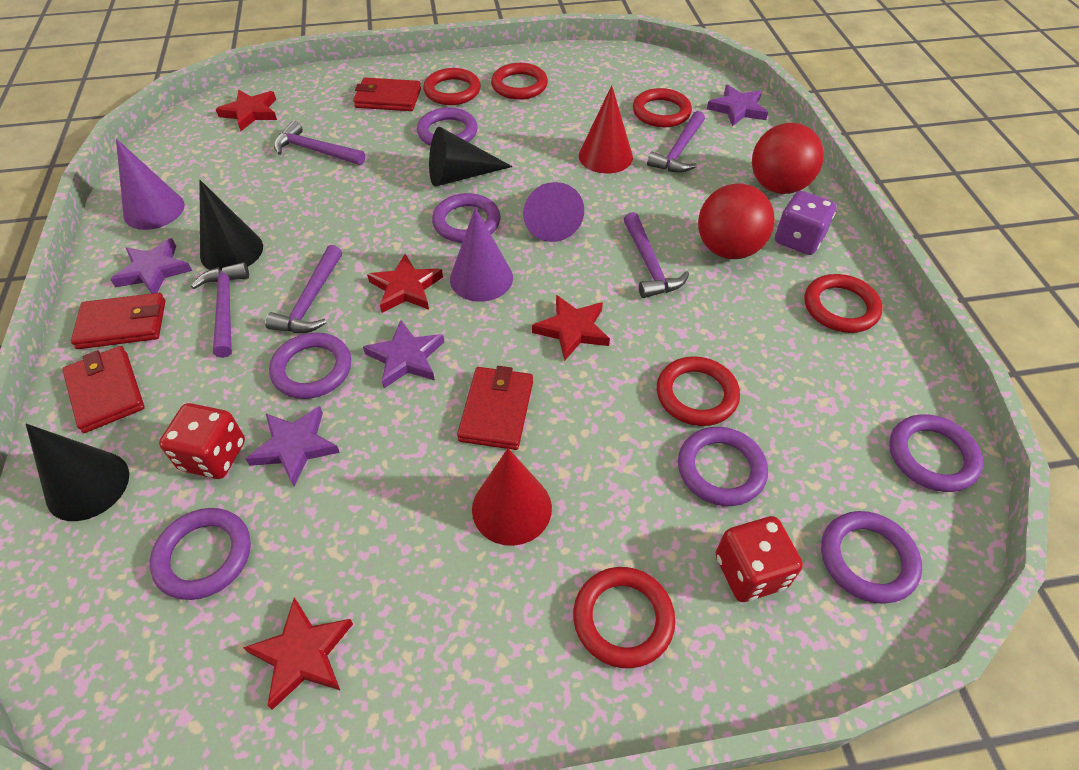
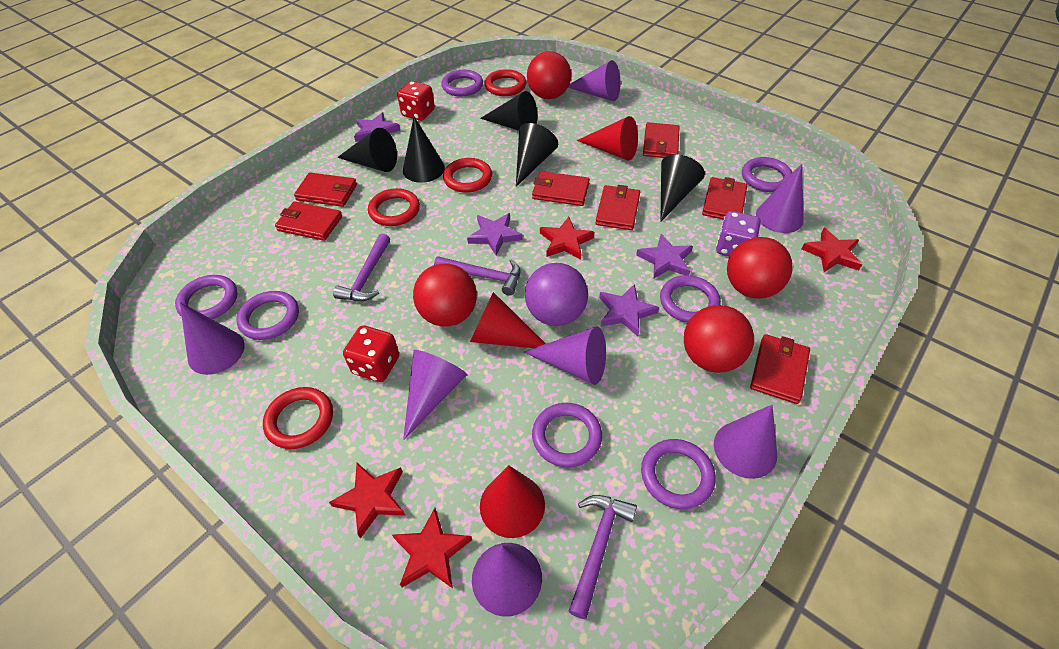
black cone: 3 -> 5
purple ball: 0 -> 1
purple cone: 3 -> 7
purple hammer: 5 -> 3
red ball: 2 -> 4
red cone: 2 -> 3
red ring: 6 -> 4
red wallet: 4 -> 7

